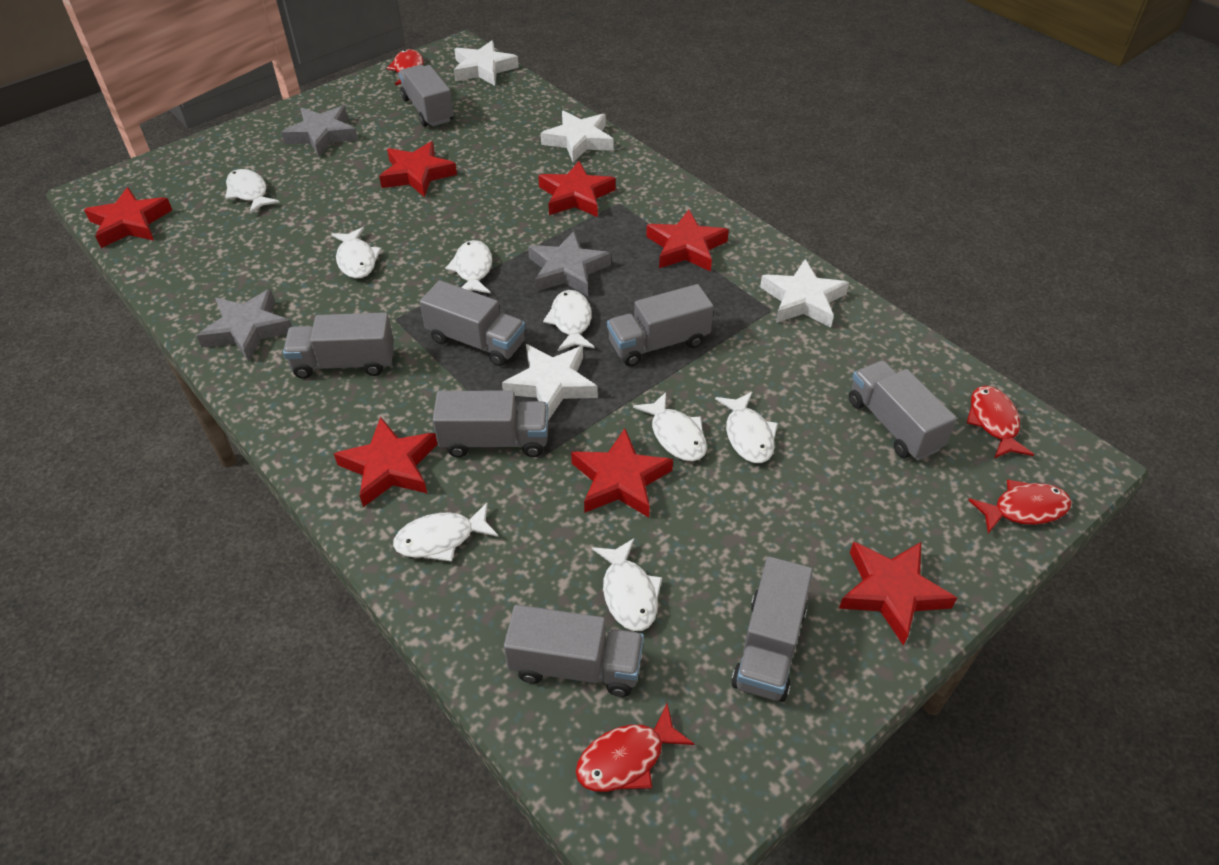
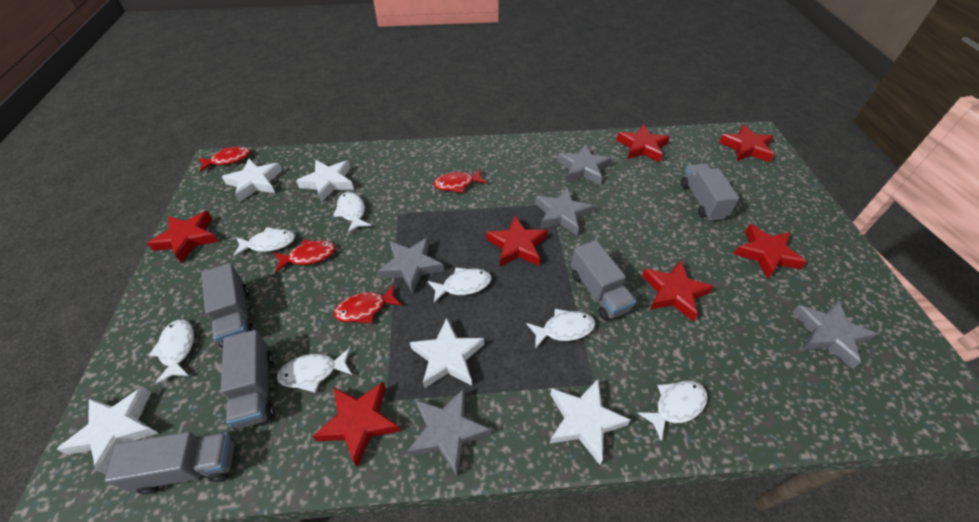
grey star: 3 -> 5
grey truck: 8 -> 5
white fish: 8 -> 7
white star: 4 -> 5

